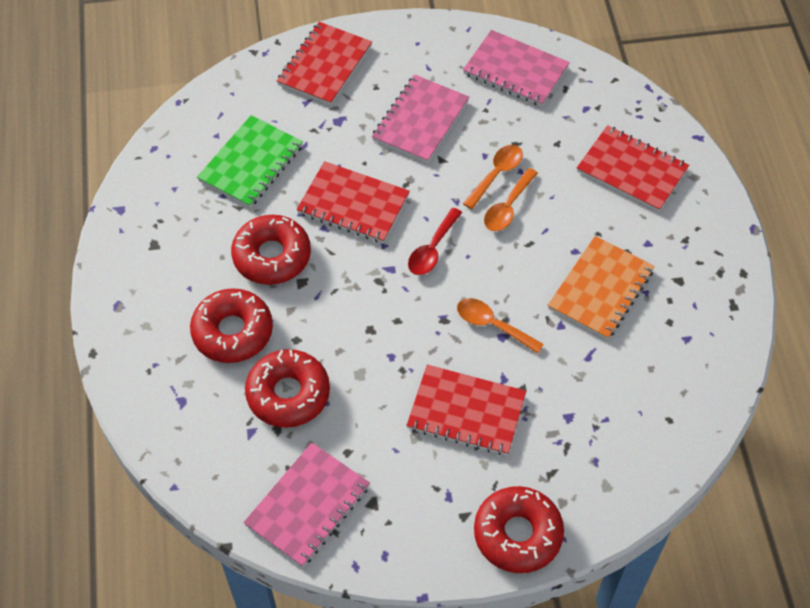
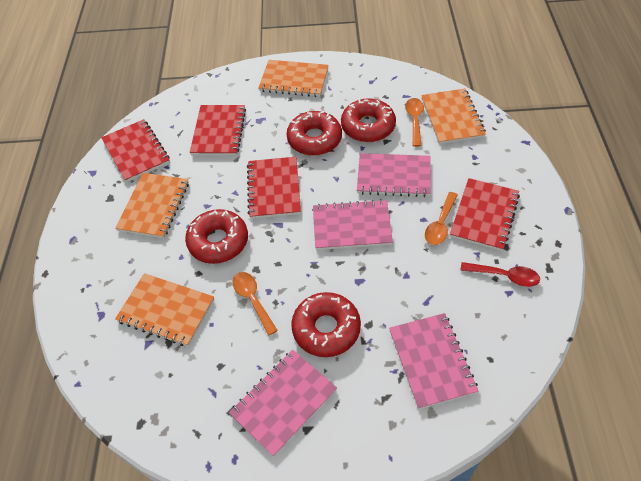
green notebook: 1 -> 0
orange notebook: 1 -> 4
pink notebook: 3 -> 4

